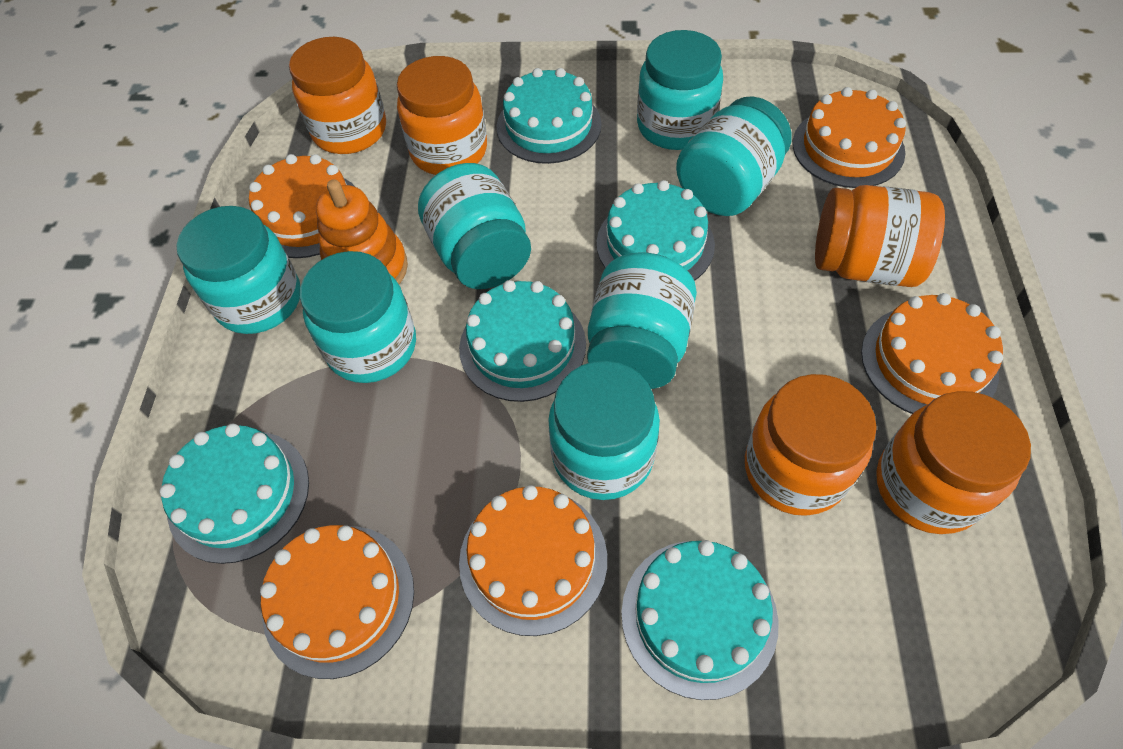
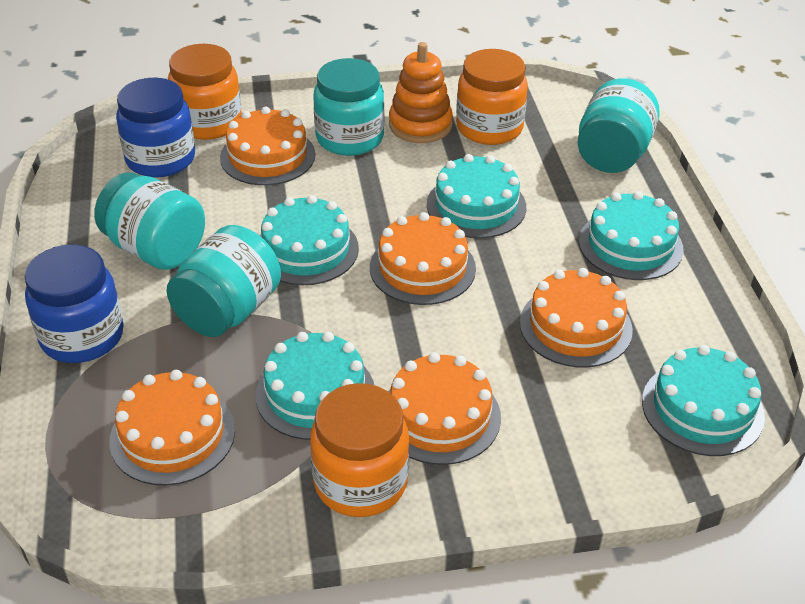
blue jar: 0 -> 2
orange jar: 5 -> 3
turquoise jar: 7 -> 4

